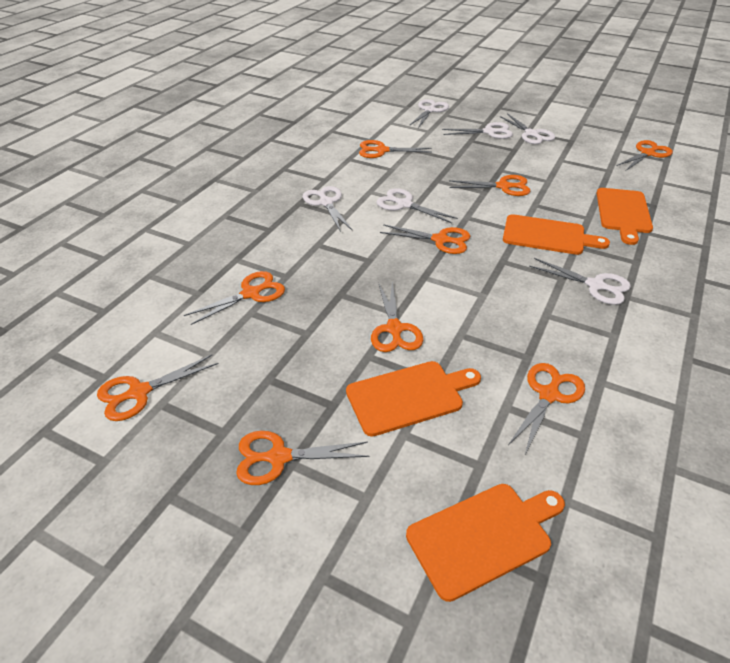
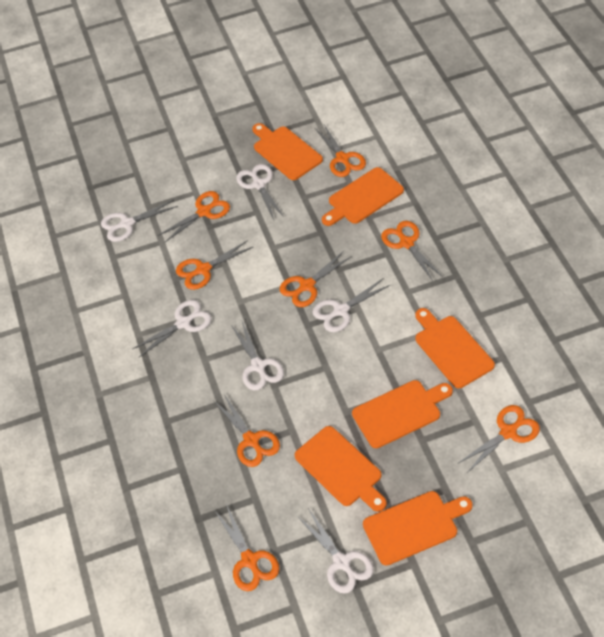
orange cutting board: 4 -> 6
orange scissors: 9 -> 8

